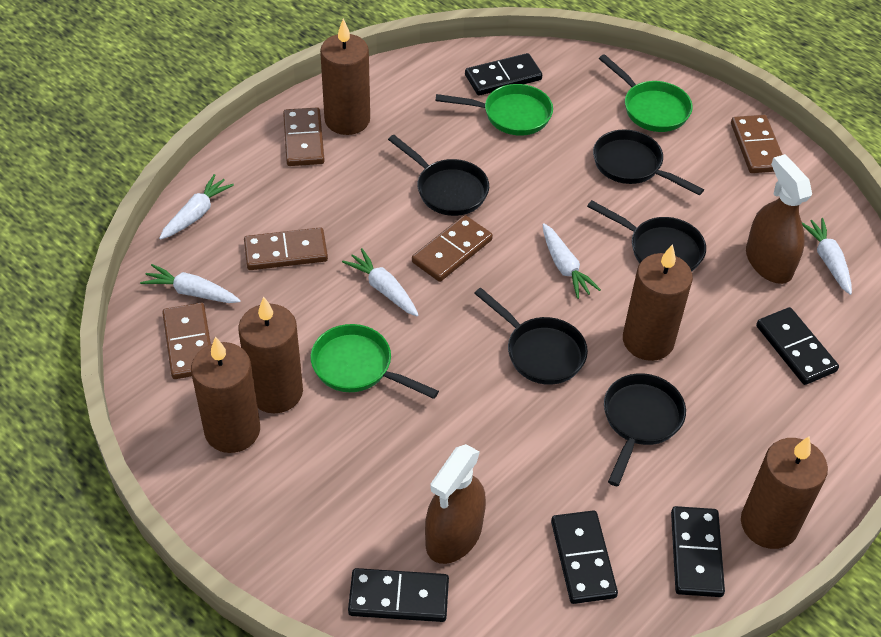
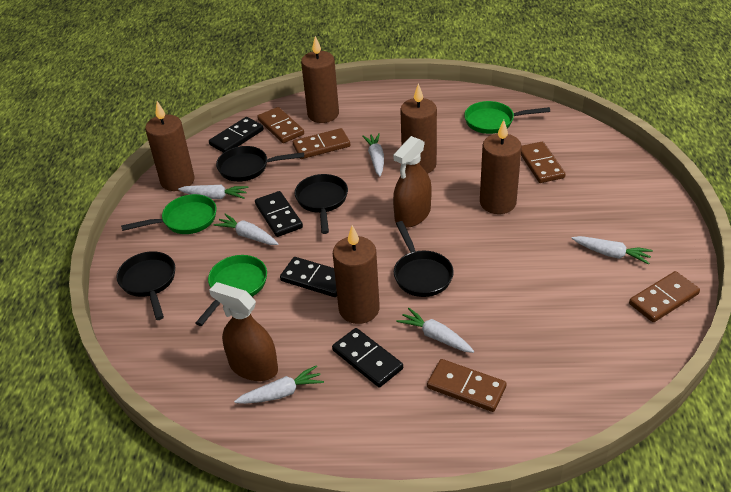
black domino: 5 -> 4
black pan: 5 -> 4
white carrot: 5 -> 6

